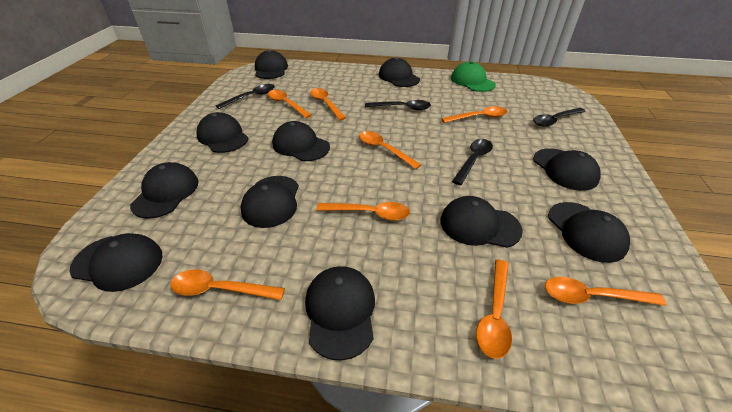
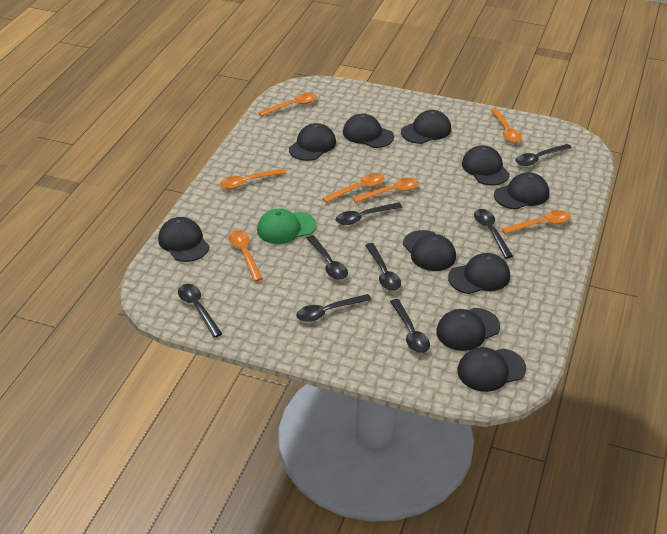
black cap: 11 -> 10
black spoon: 4 -> 8
orange spoon: 8 -> 7

